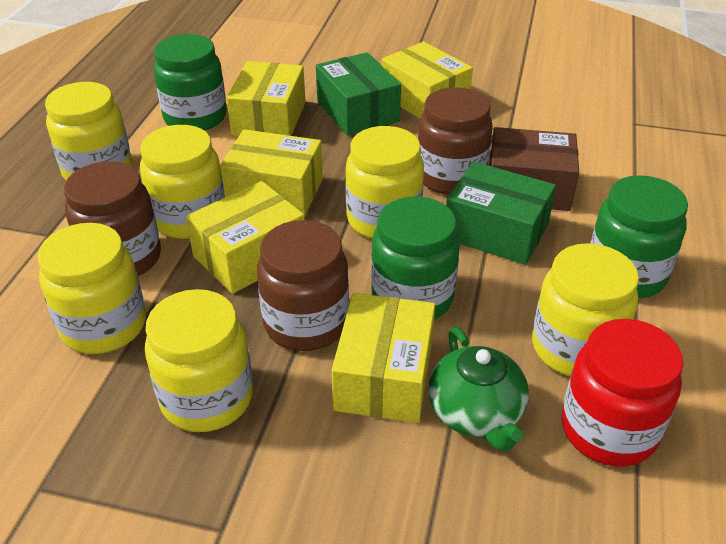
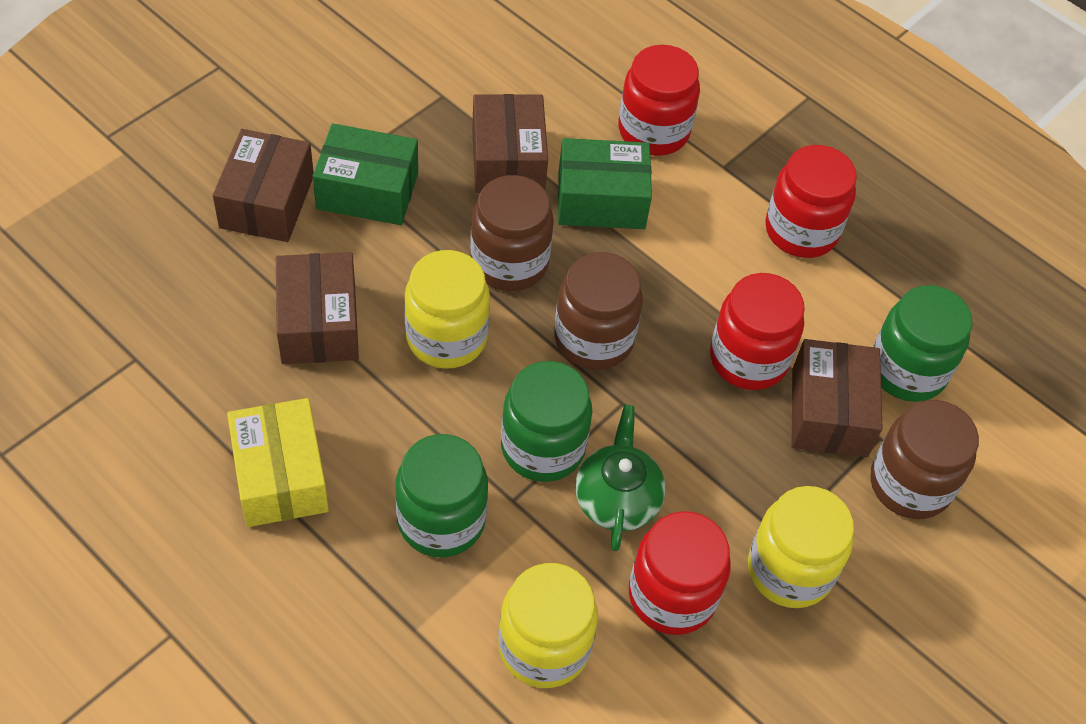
brown box: 1 -> 4
red jar: 1 -> 4
yellow box: 5 -> 1
yellow jar: 6 -> 3

